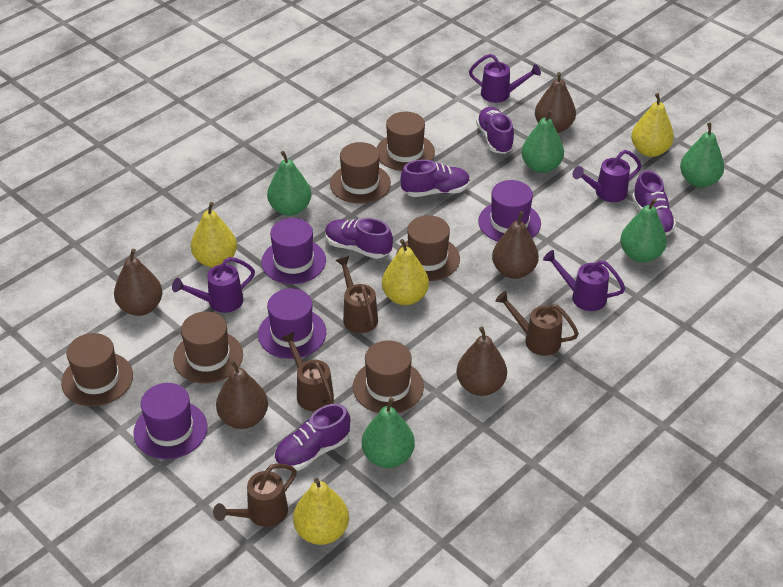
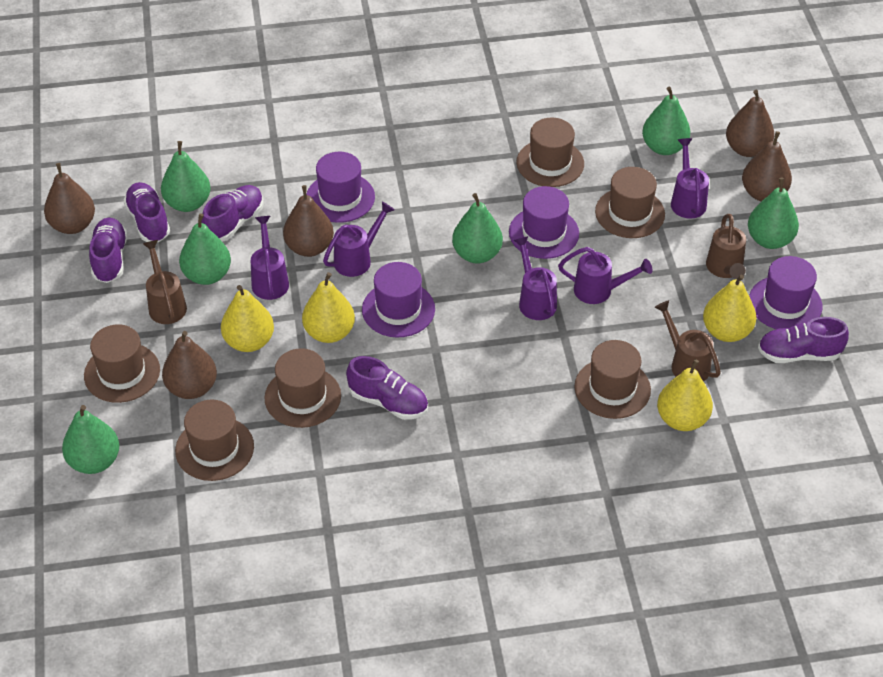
brown watering can: 4 -> 3
green pear: 5 -> 6
purple watering can: 4 -> 5

